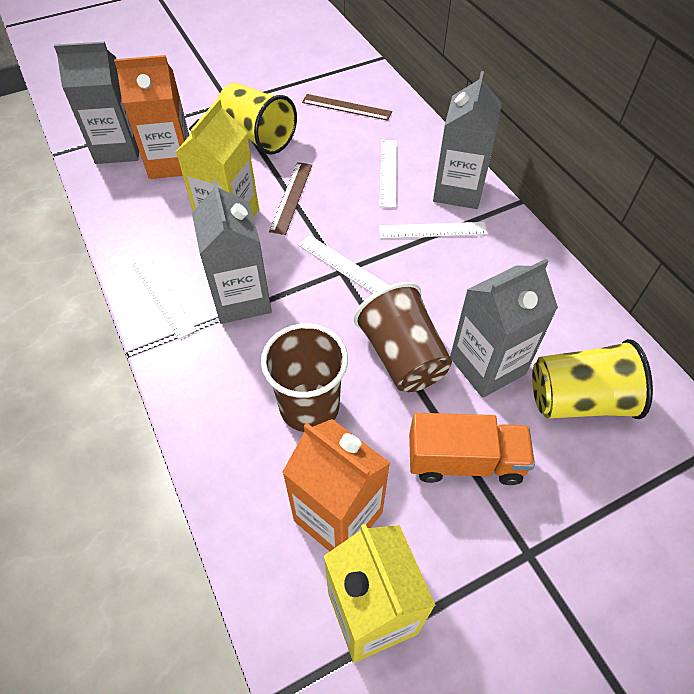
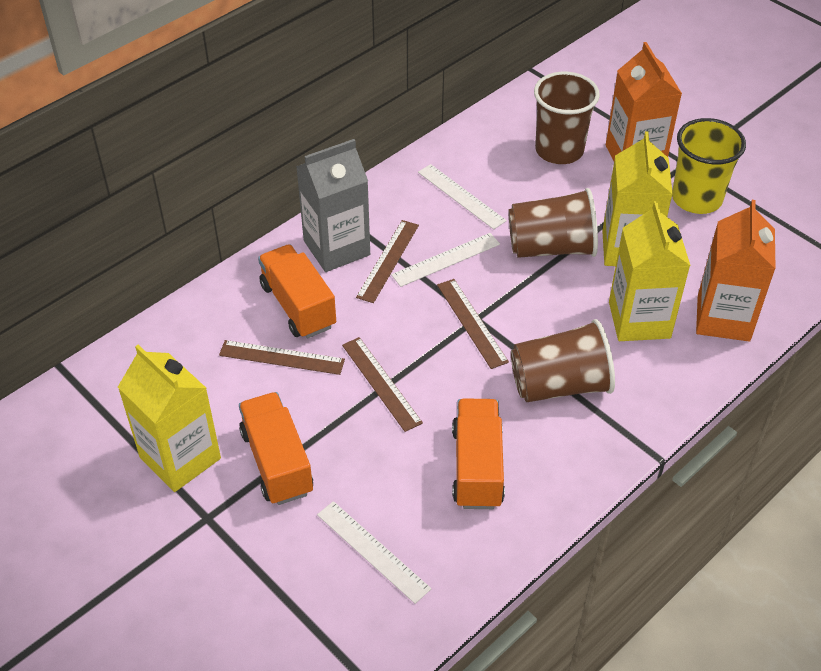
brown cup: 2 -> 3
brown ruler: 2 -> 4
grey carton: 4 -> 1
orange truck: 1 -> 3
white ruler: 4 -> 3
yellow carton: 2 -> 3
yellow cup: 2 -> 1

